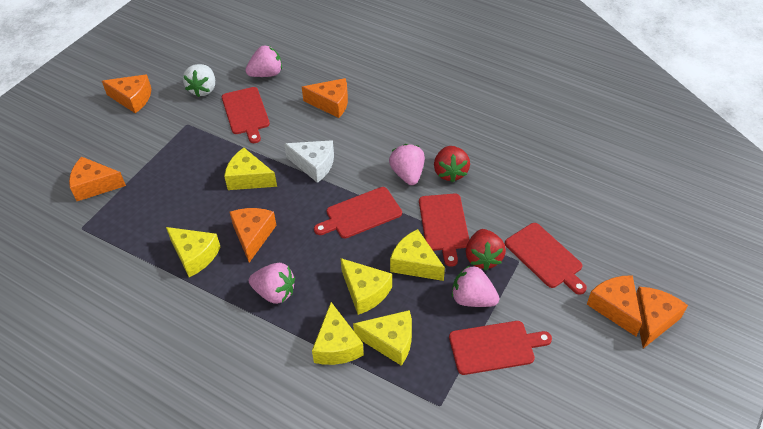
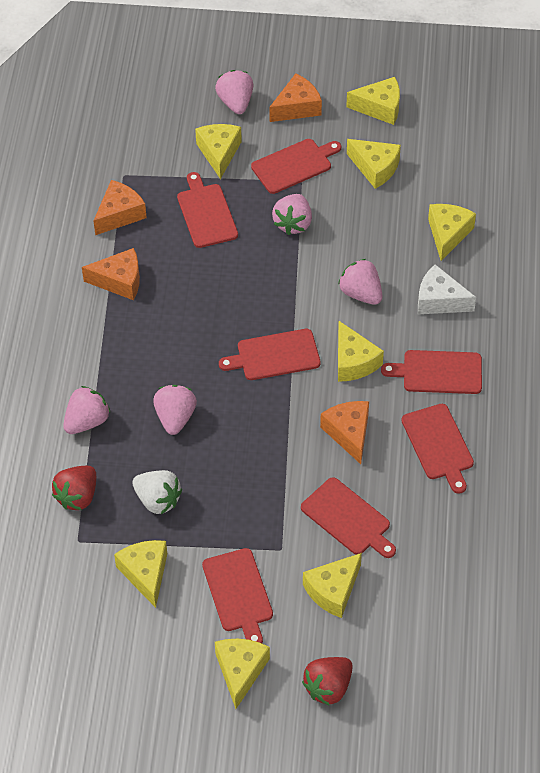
orange cheese: 6 -> 4
pink strawberry: 4 -> 5
red cutting board: 5 -> 7
yellow cheese: 6 -> 8

